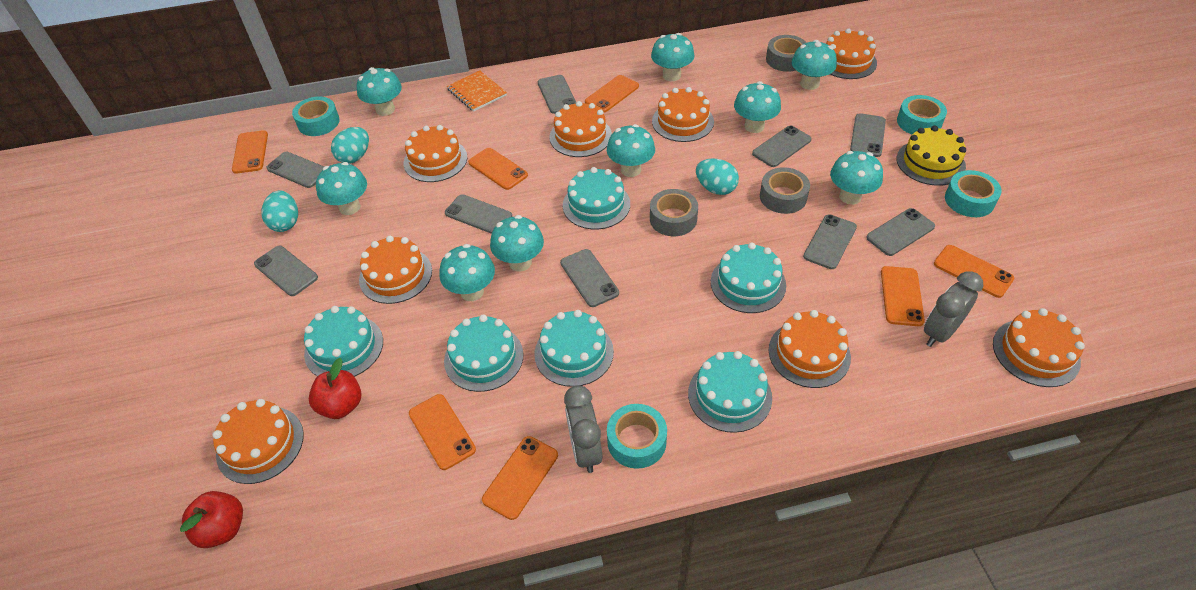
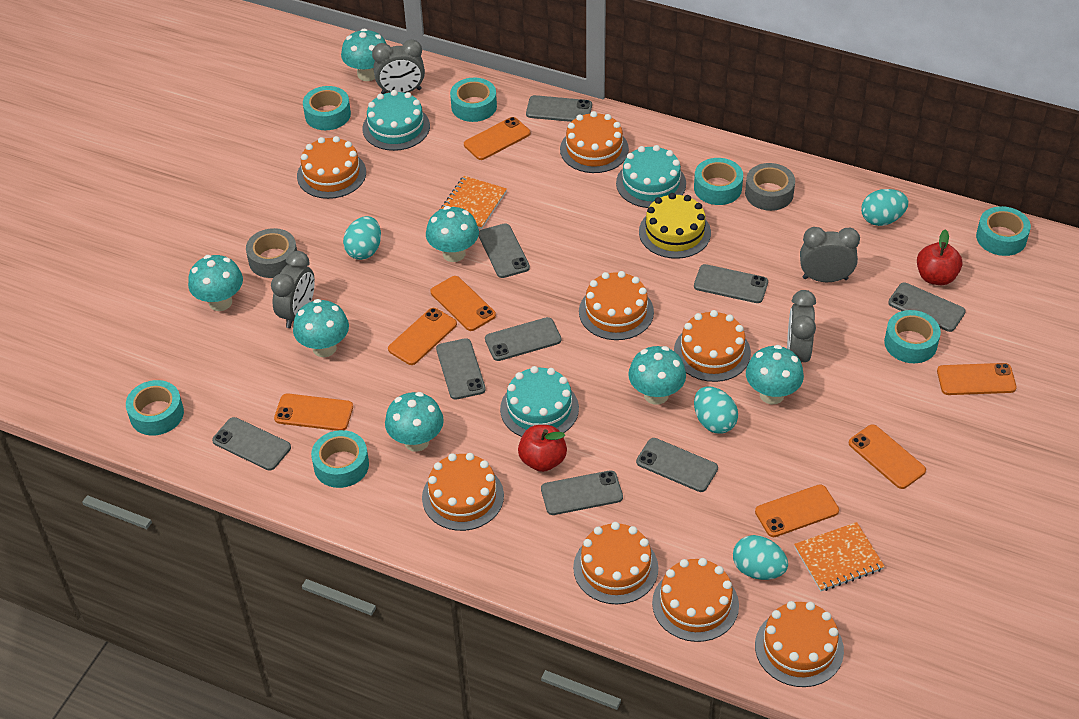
grey clock: 2 -> 4
grey tape: 3 -> 2
orange notebook: 1 -> 2
turquoise cake: 6 -> 3
turquoise egg: 3 -> 4
turquoise mushroom: 9 -> 7
turquoise tape: 4 -> 7

